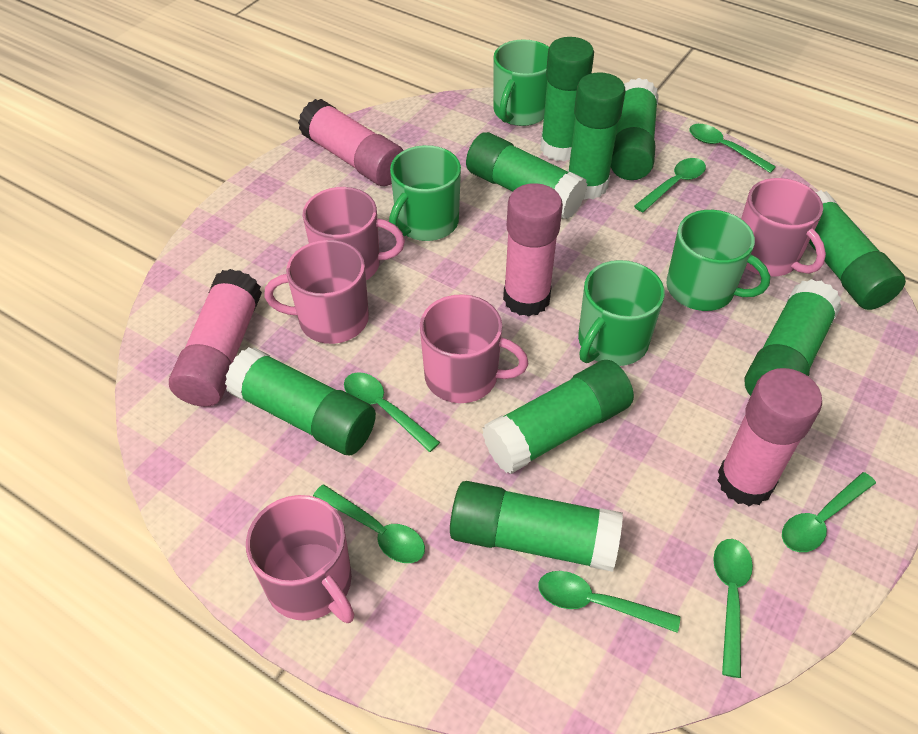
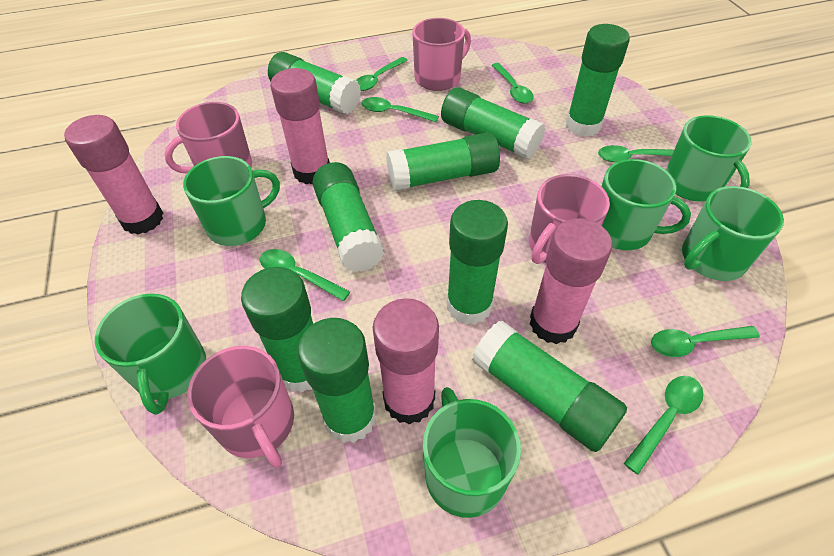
green mug: 4 -> 6
pink mug: 5 -> 4

